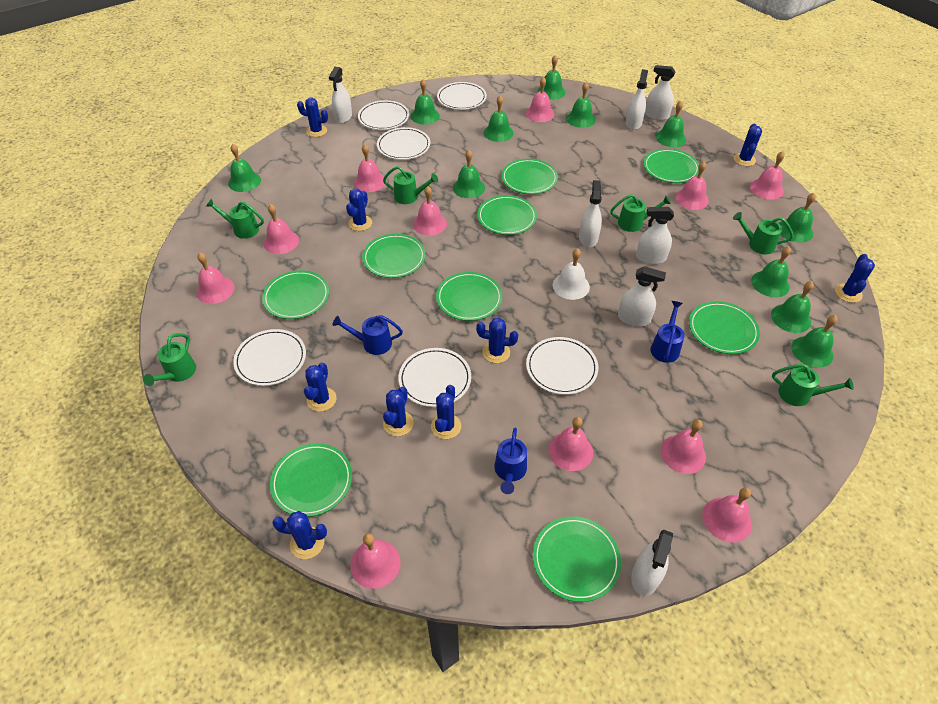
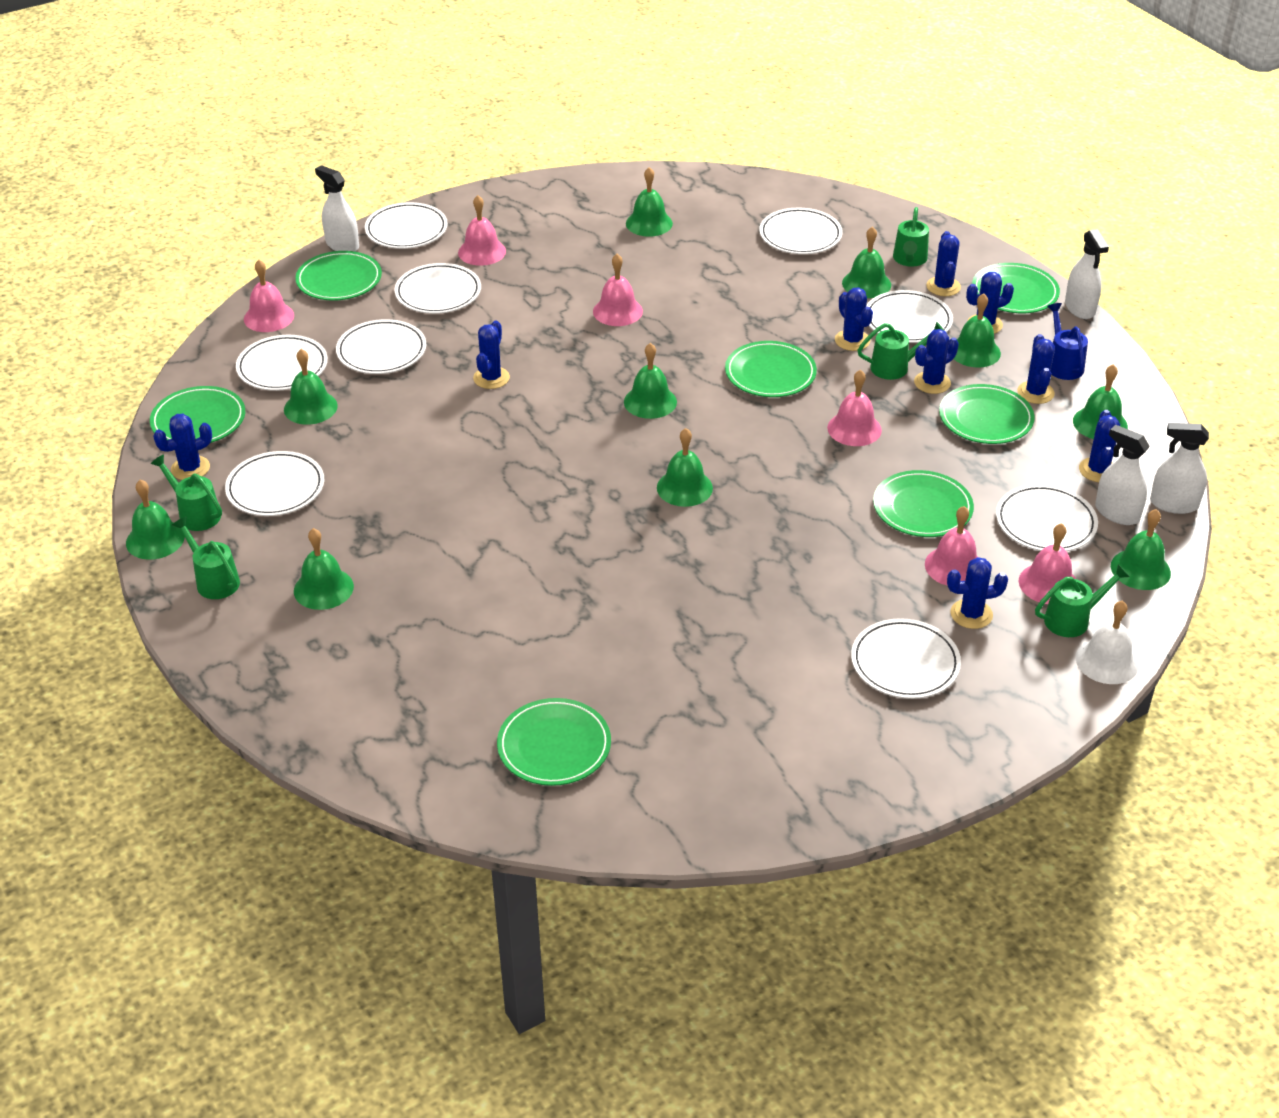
blue watering can: 3 -> 1
green bell: 11 -> 10
green plate: 9 -> 7
green watering can: 6 -> 5
pink bell: 11 -> 6
white plate: 6 -> 9
white spray bottle: 7 -> 4

